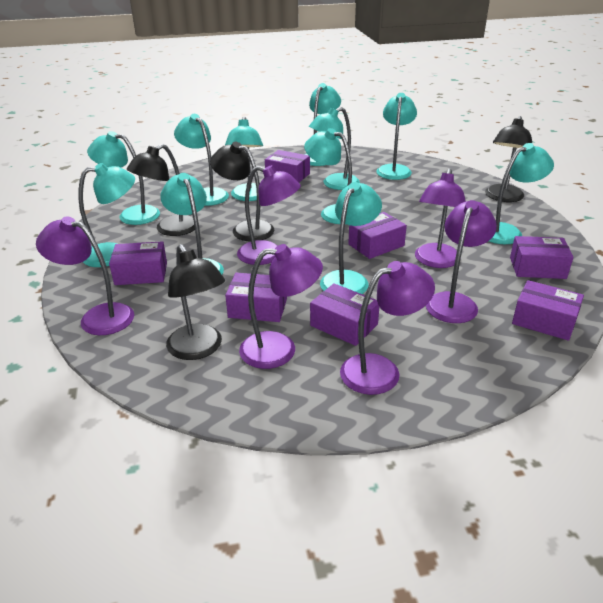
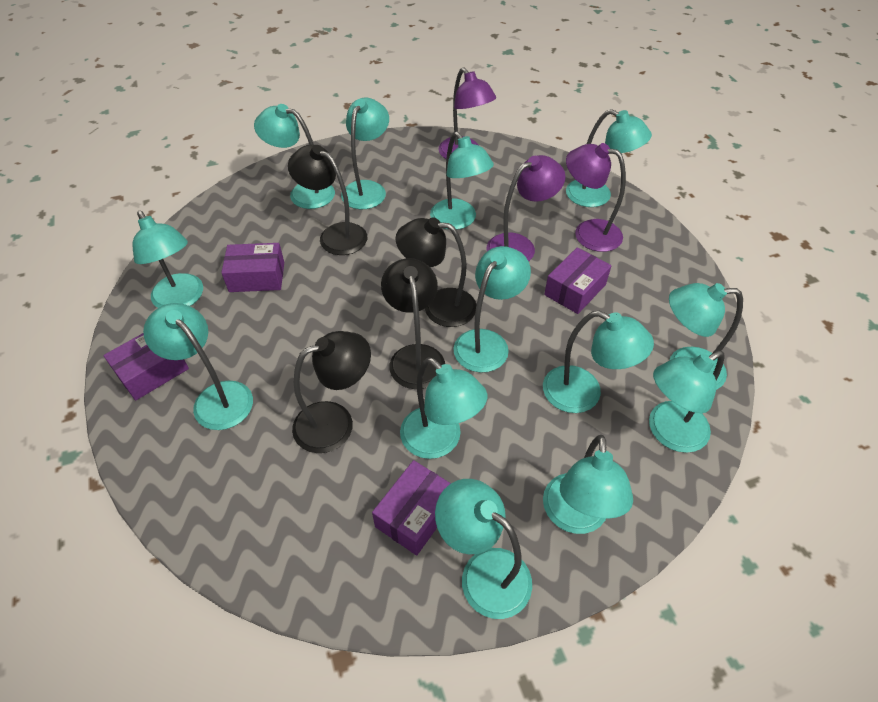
purple box: 7 -> 4
purple lamp: 6 -> 3
turquoise lamp: 11 -> 13

